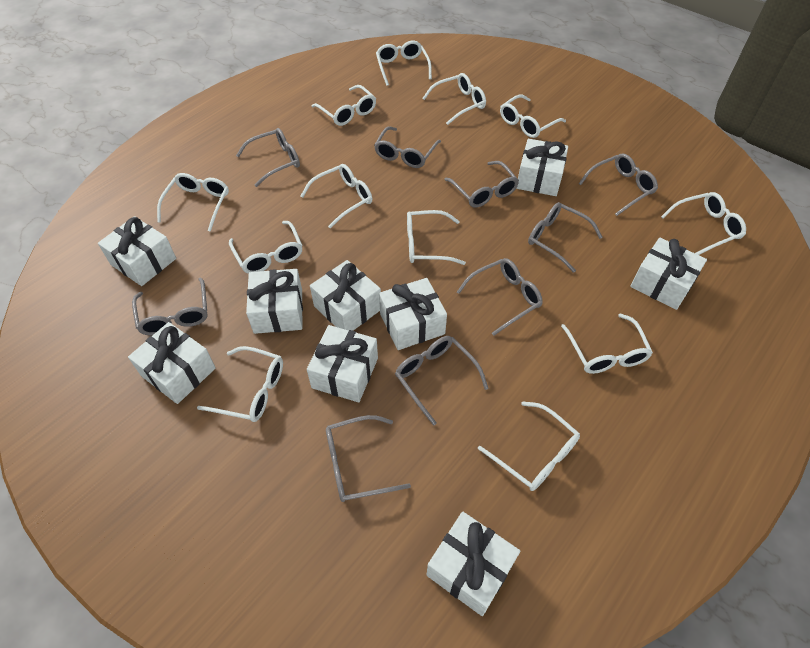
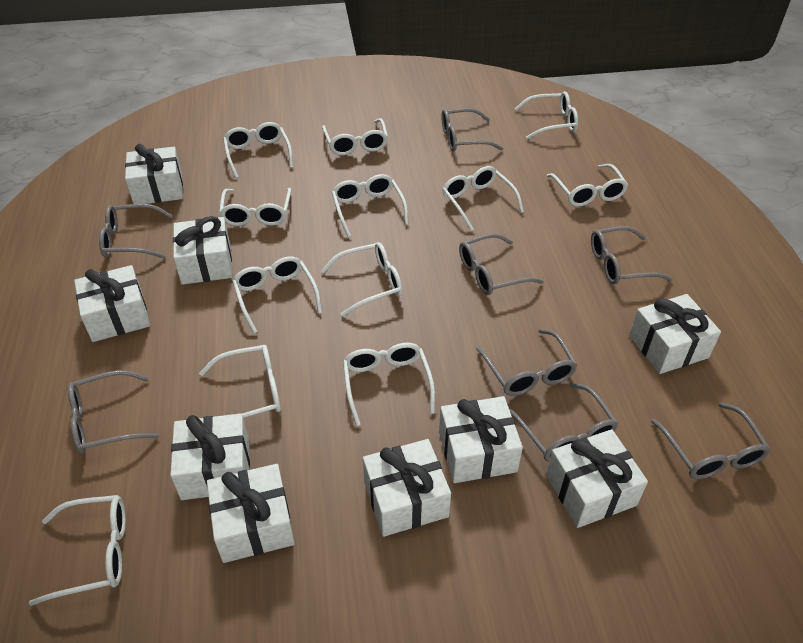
grey glasses: 9 -> 8

